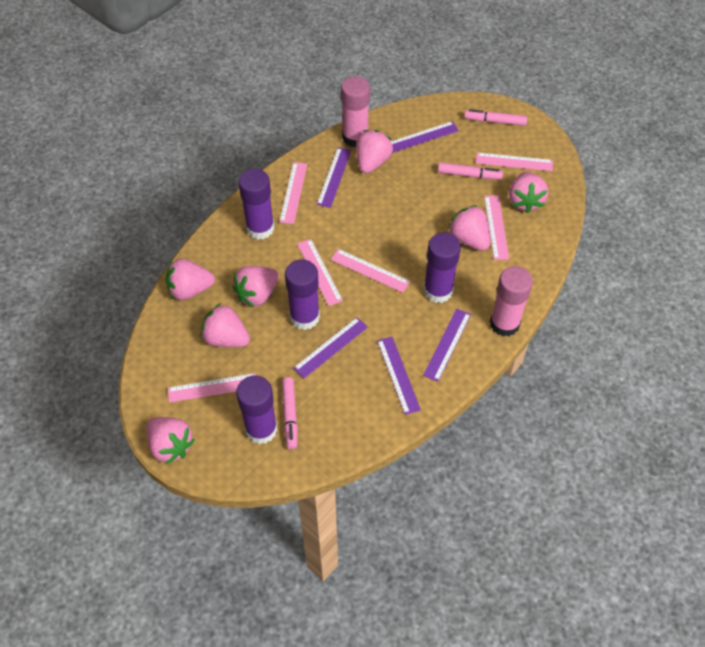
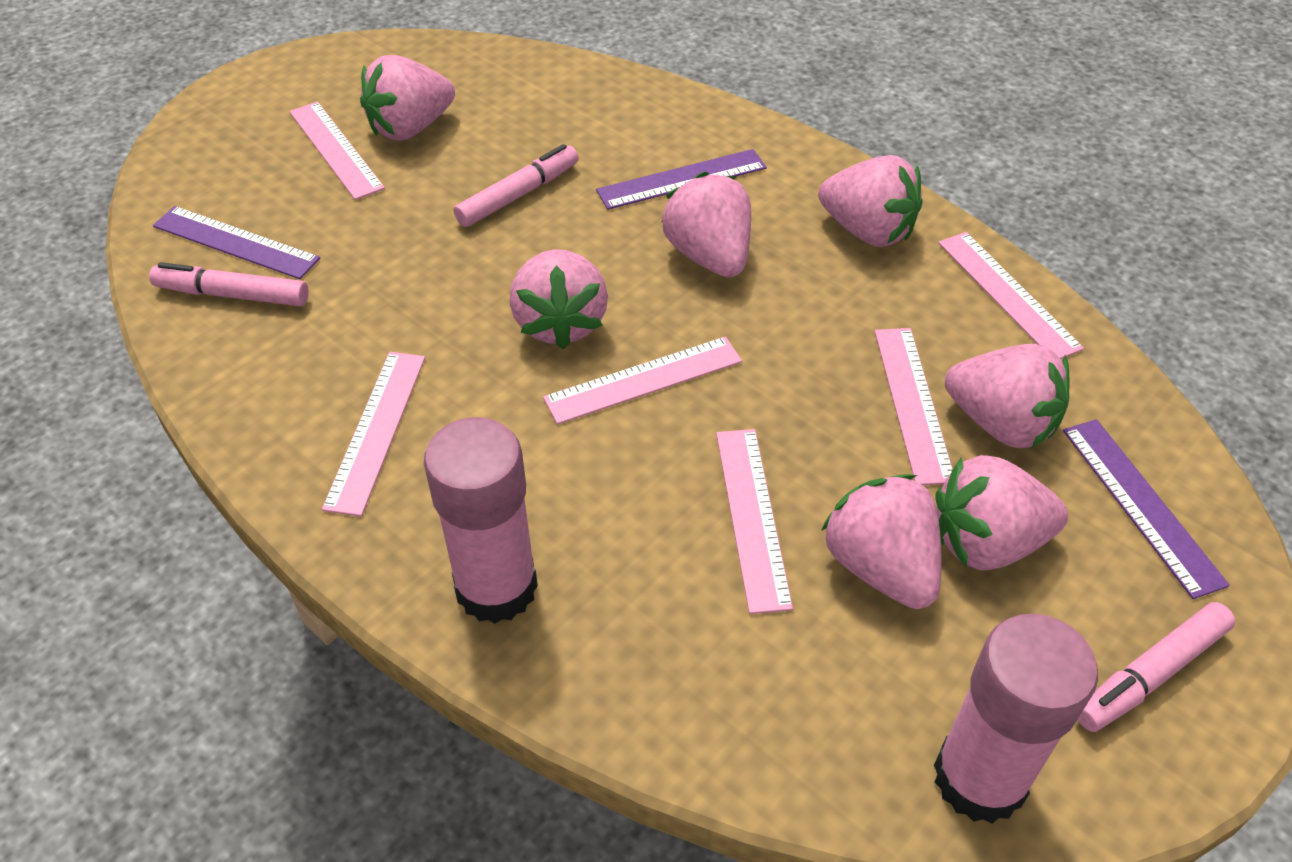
purple glue stick: 4 -> 0
purple ruler: 5 -> 3

